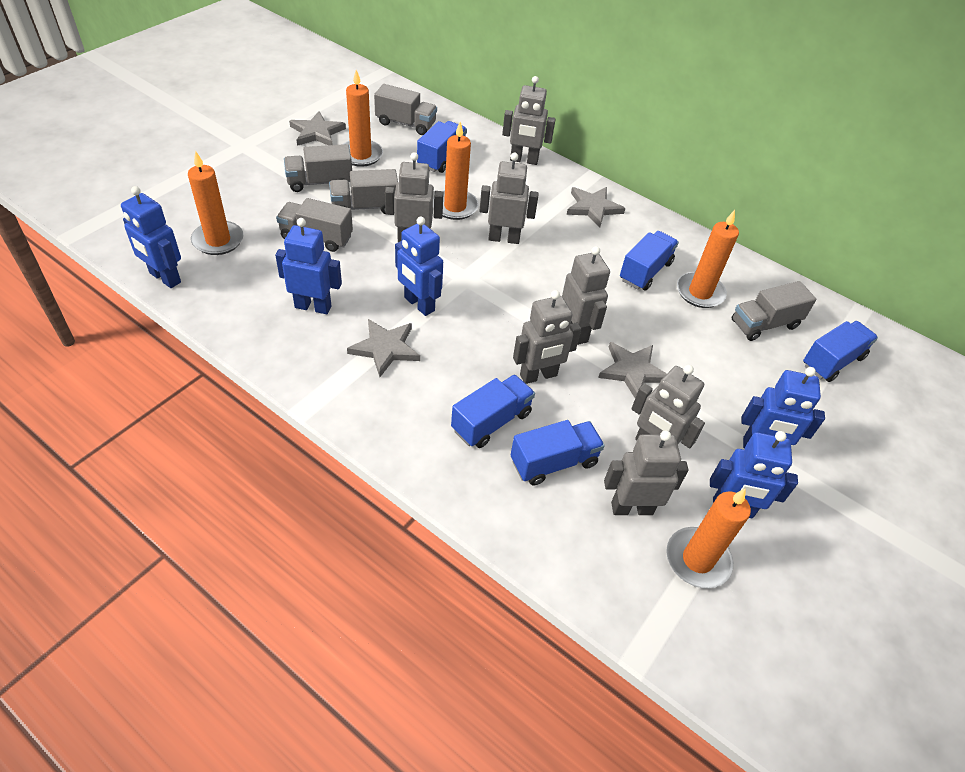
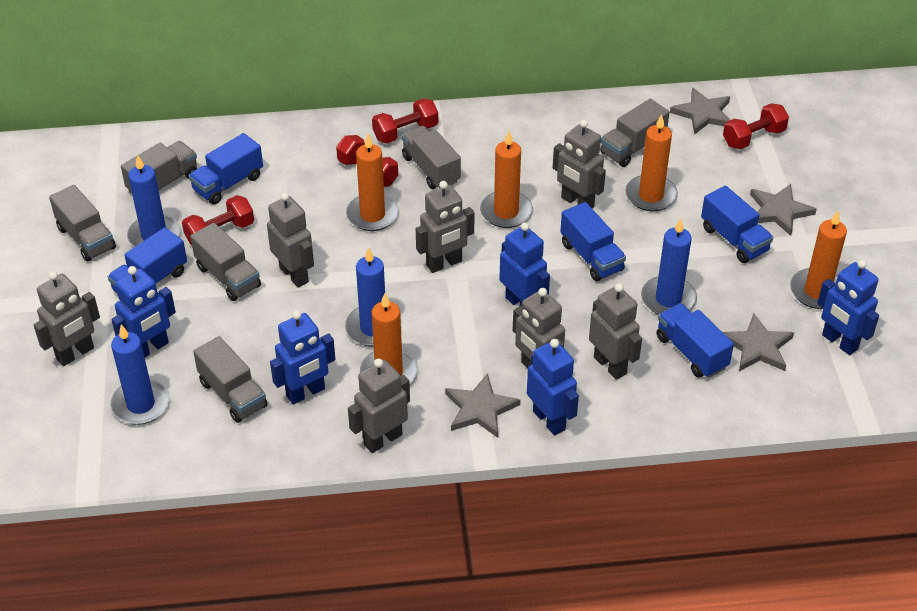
blue candle: 0 -> 4
grey truck: 5 -> 6
red dumbbell: 0 -> 4

